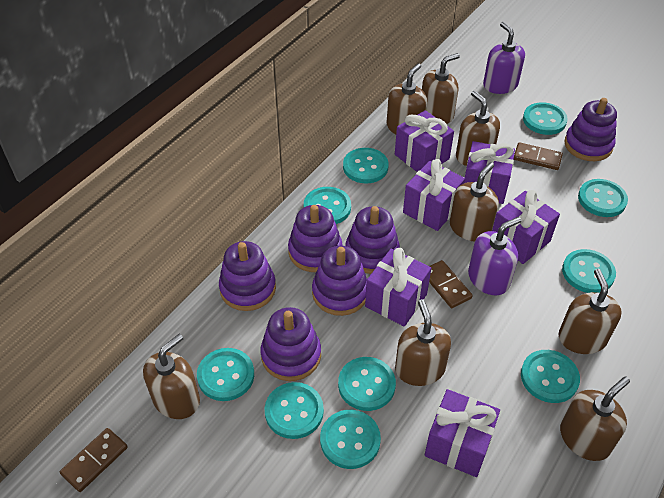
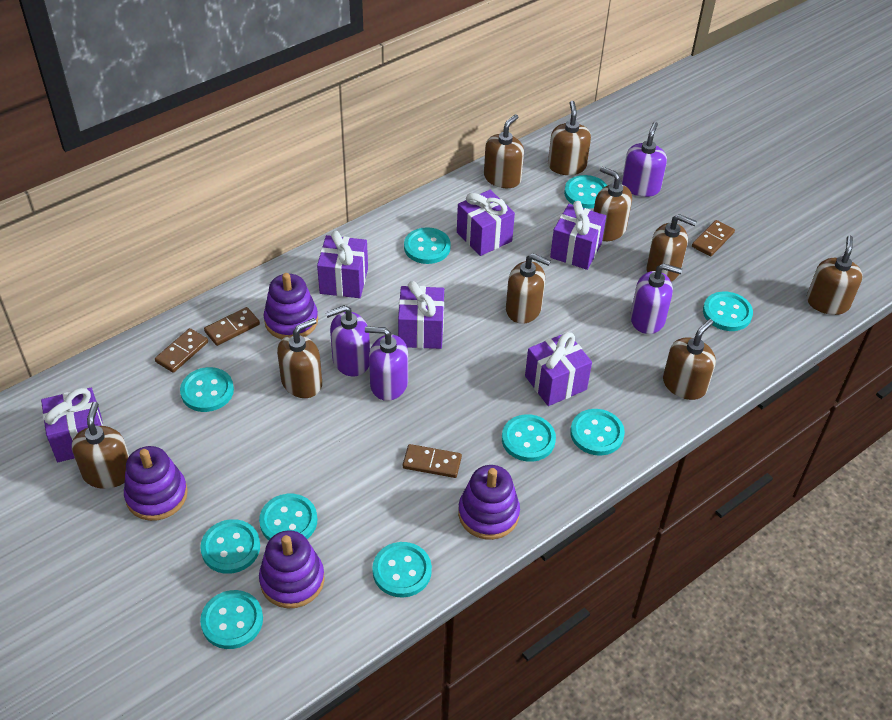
brown domino: 3 -> 4
brown soap dispenser: 8 -> 9
purple soap dispenser: 2 -> 4
purple stacking toy: 6 -> 4

